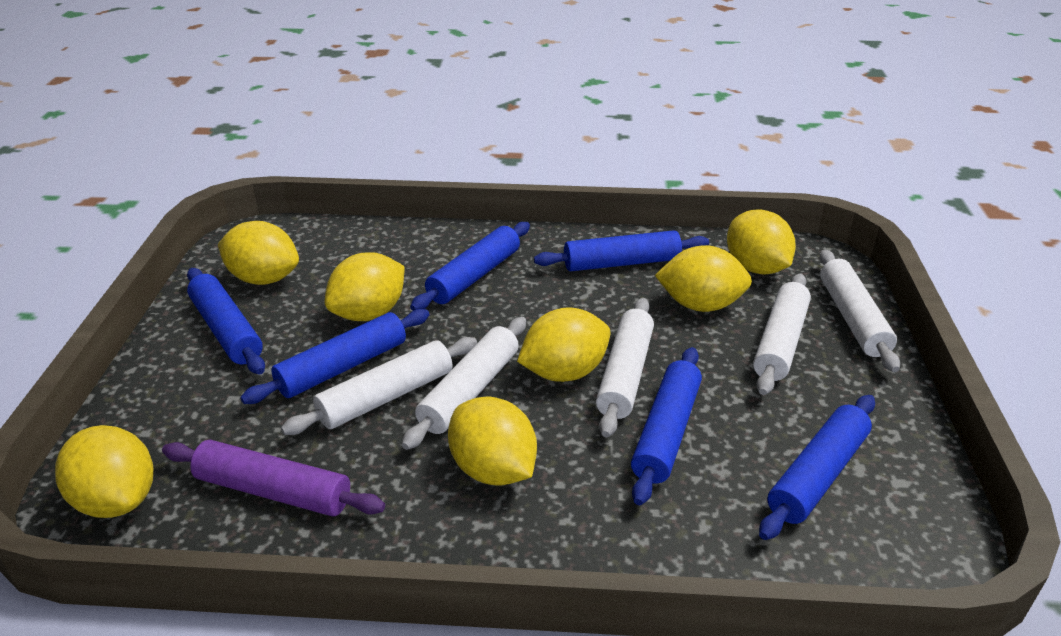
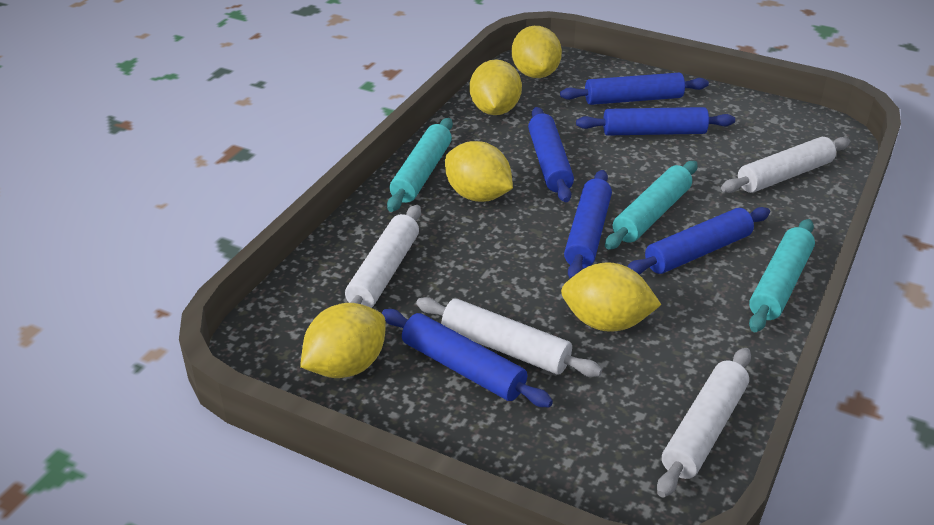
purple rolling pin: 1 -> 0
turquoise rolling pin: 0 -> 3
white rolling pin: 5 -> 4
yellow lemon: 7 -> 5

